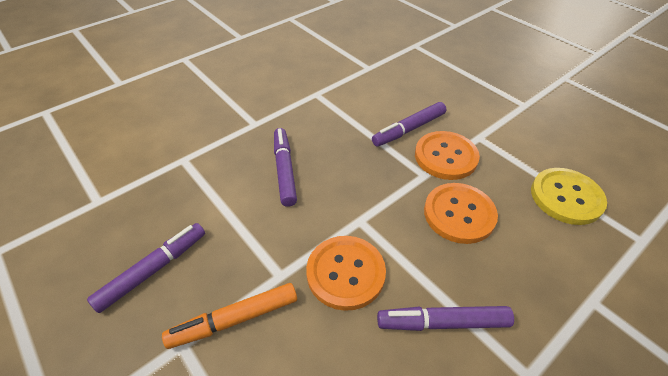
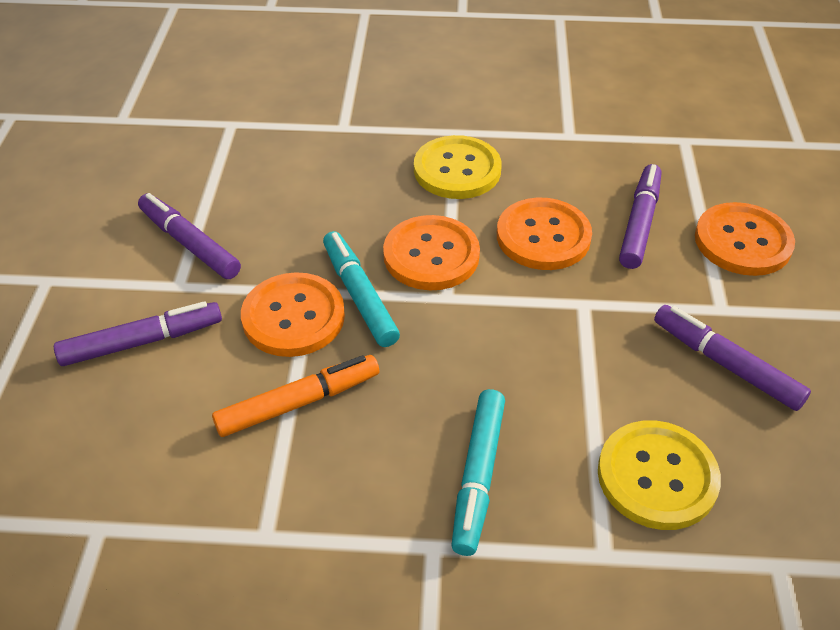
orange button: 3 -> 4
turquoise marker: 0 -> 2
yellow button: 1 -> 2

